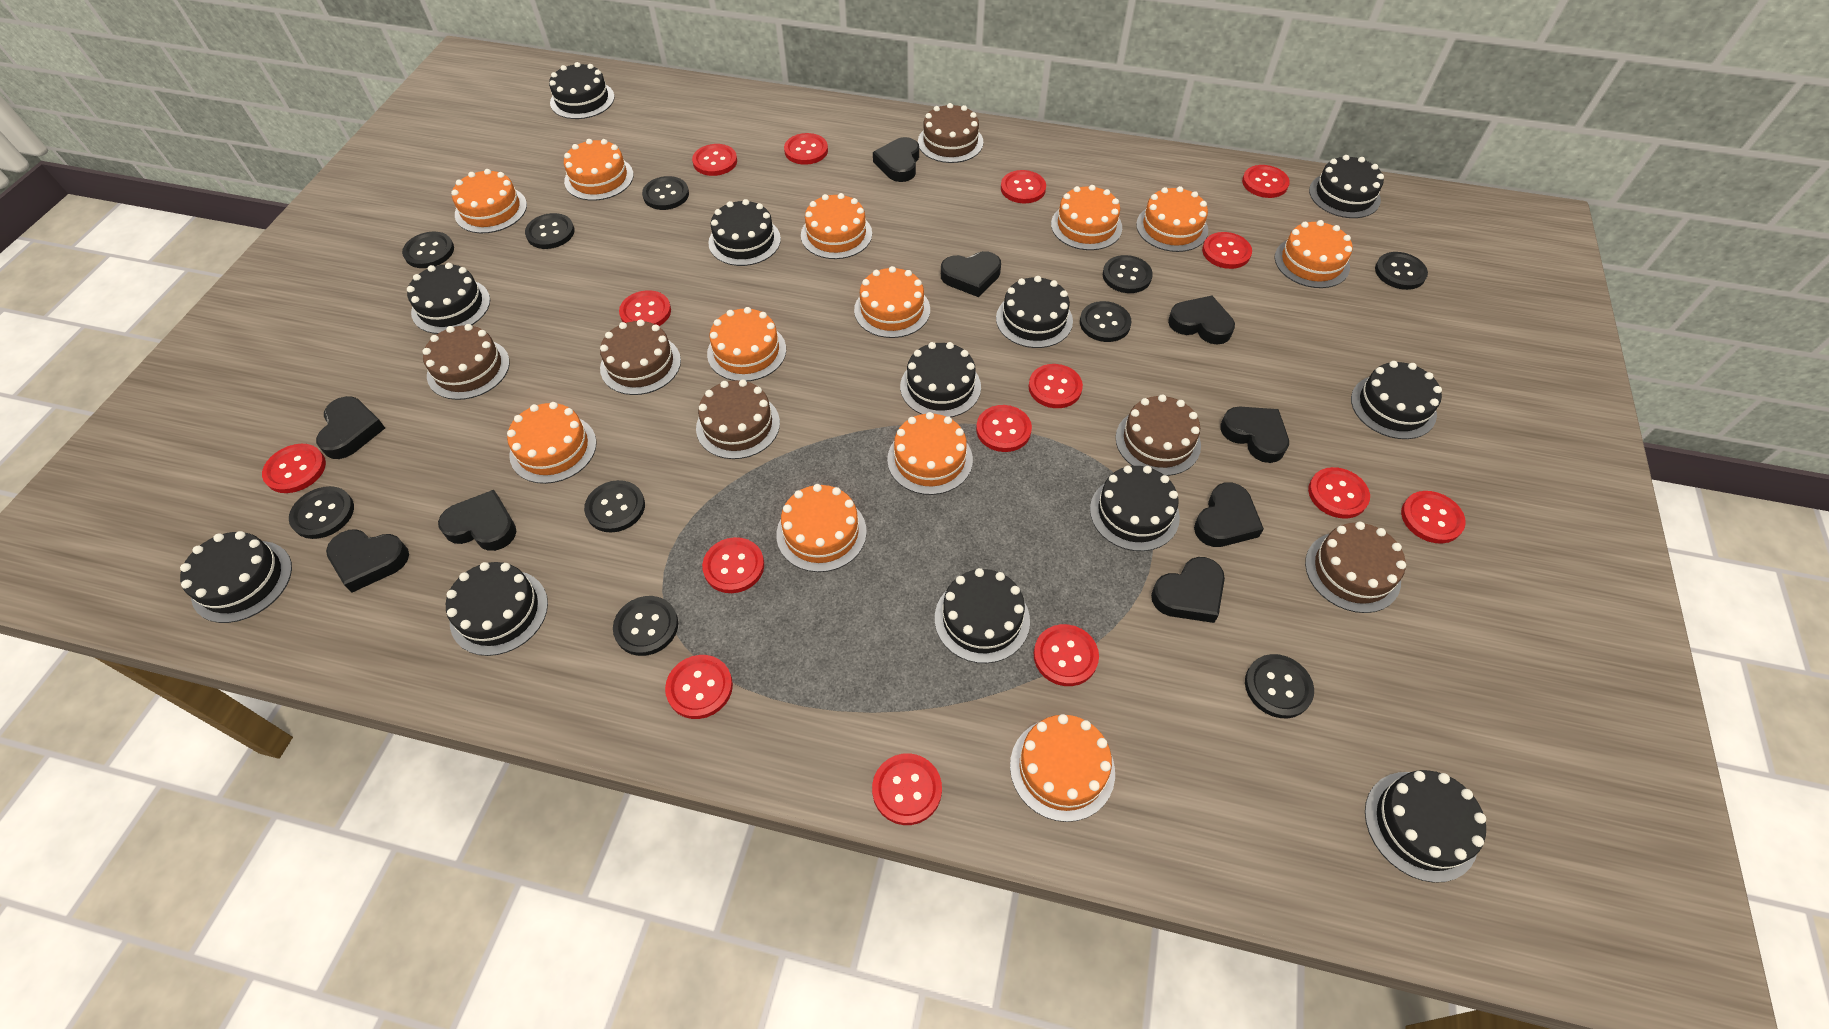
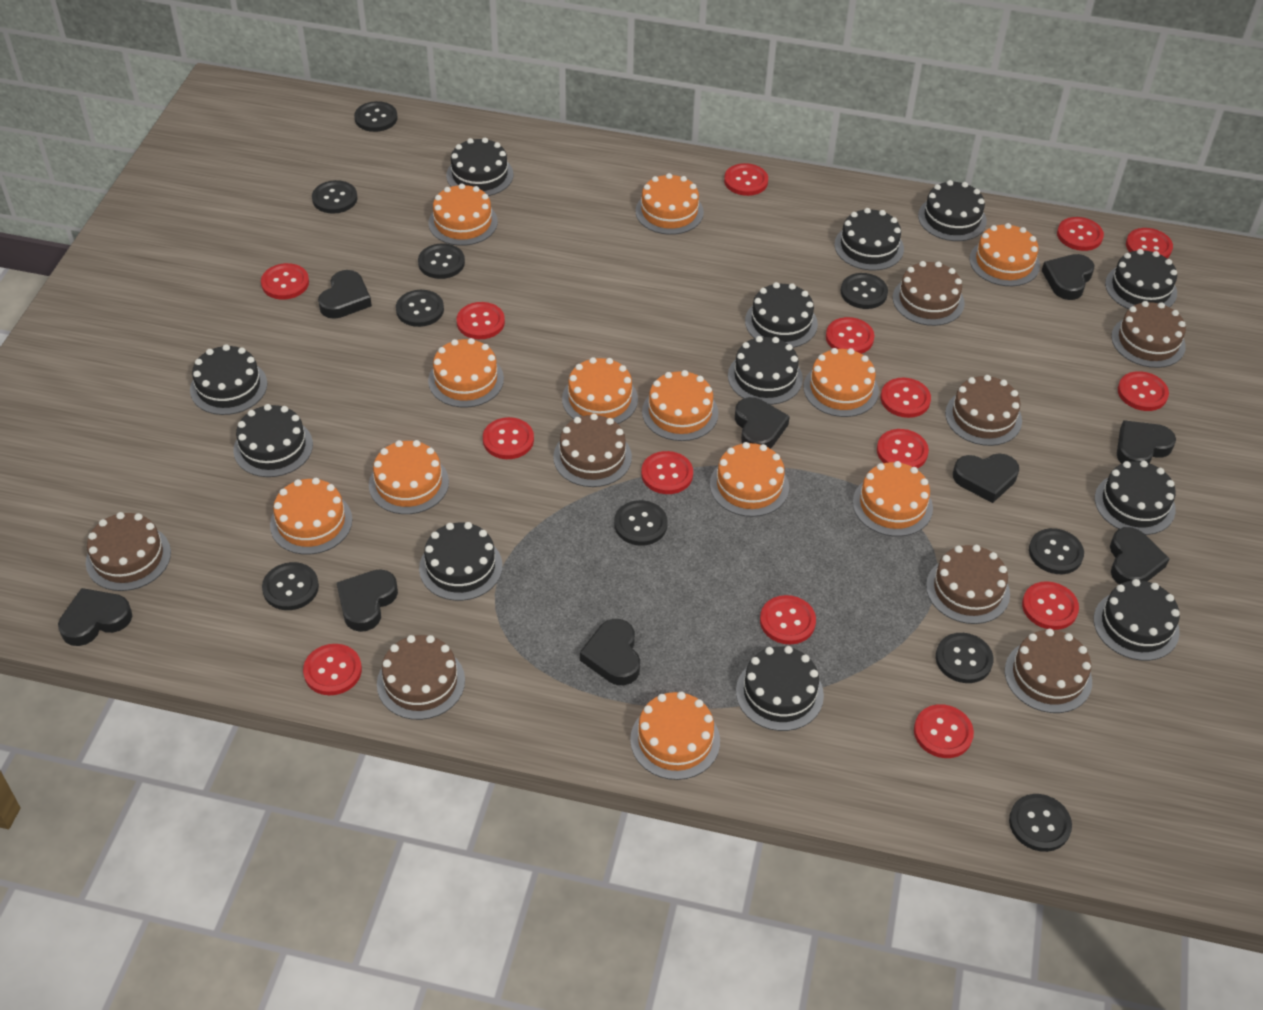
brown cake: 6 -> 8

